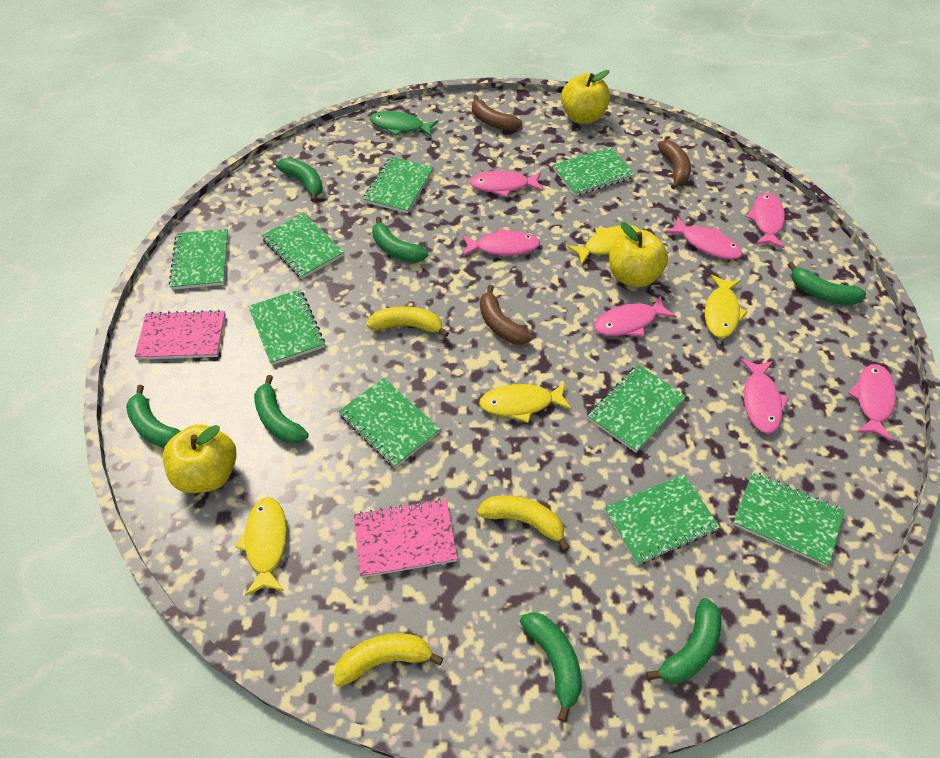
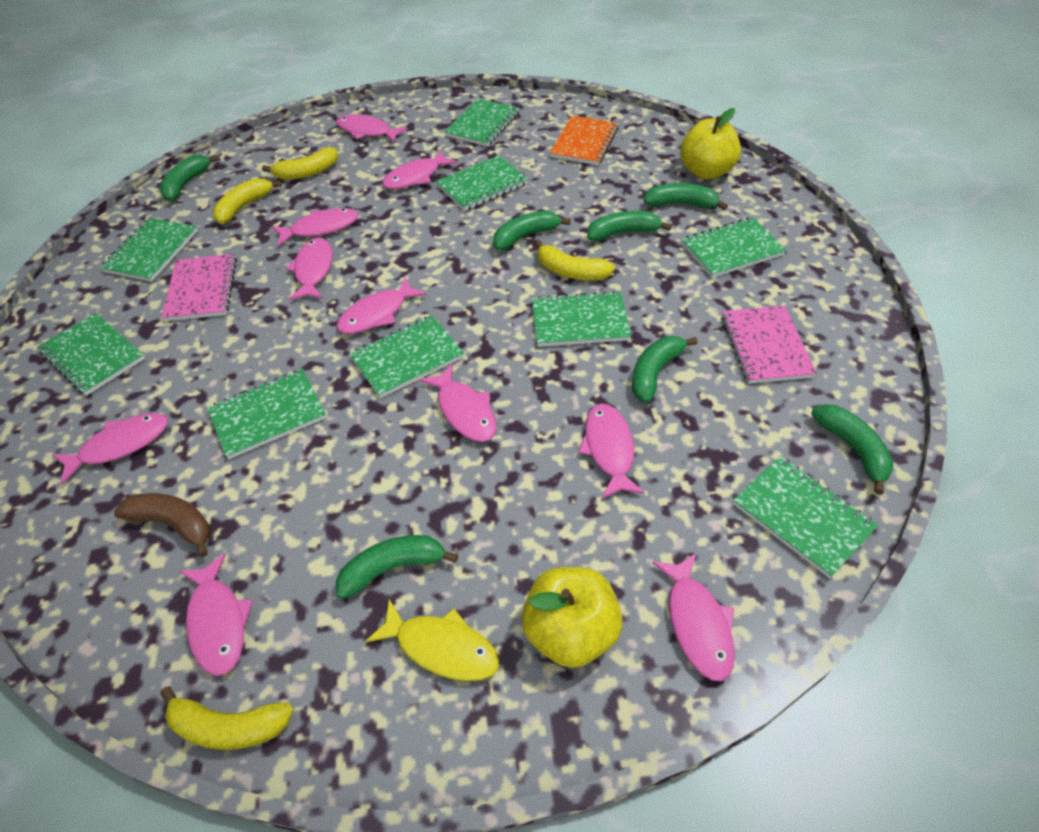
brown banana: 3 -> 1
green fish: 1 -> 0
orange notebook: 0 -> 1
pink fish: 7 -> 10
yellow apple: 3 -> 2
yellow banana: 3 -> 4
yellow fish: 4 -> 1

